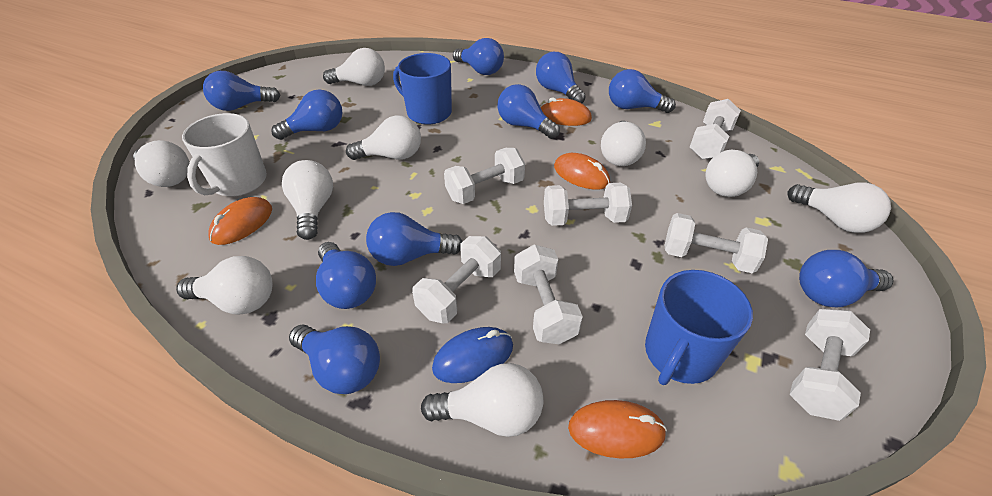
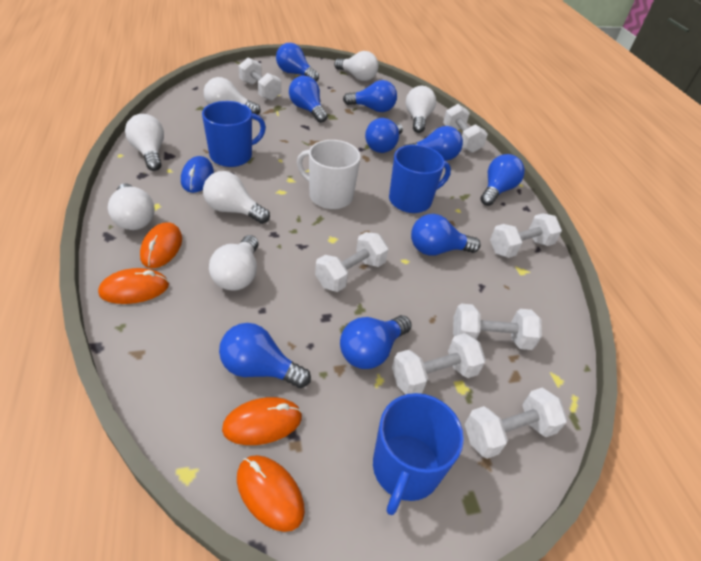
blue light bulb: 10 -> 9
blue mug: 2 -> 3
white light bulb: 9 -> 7

